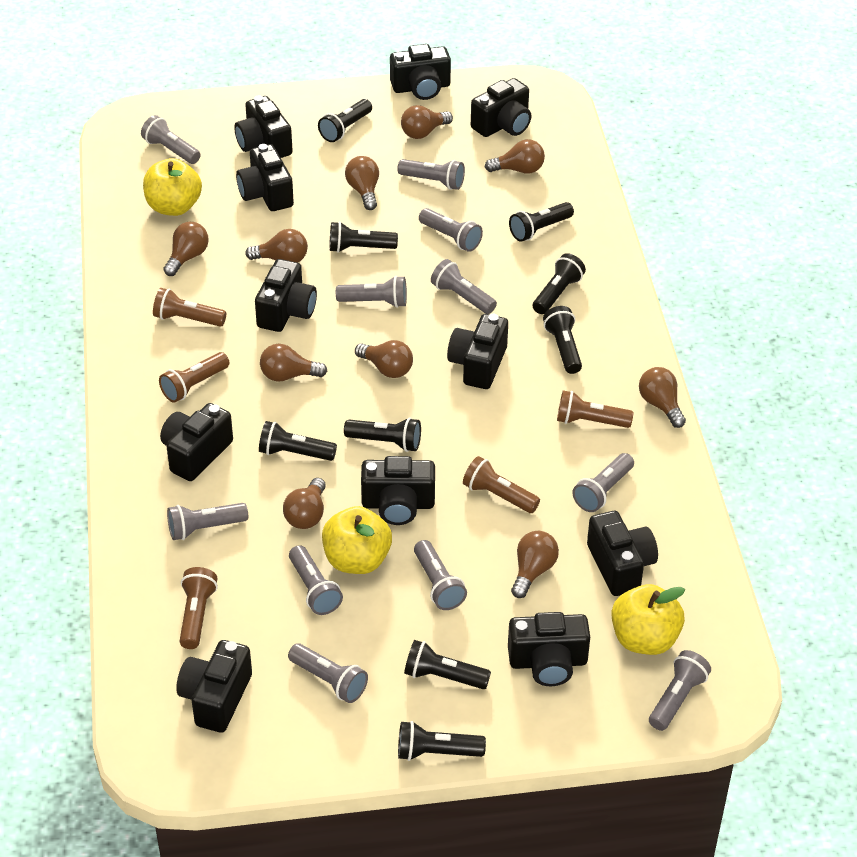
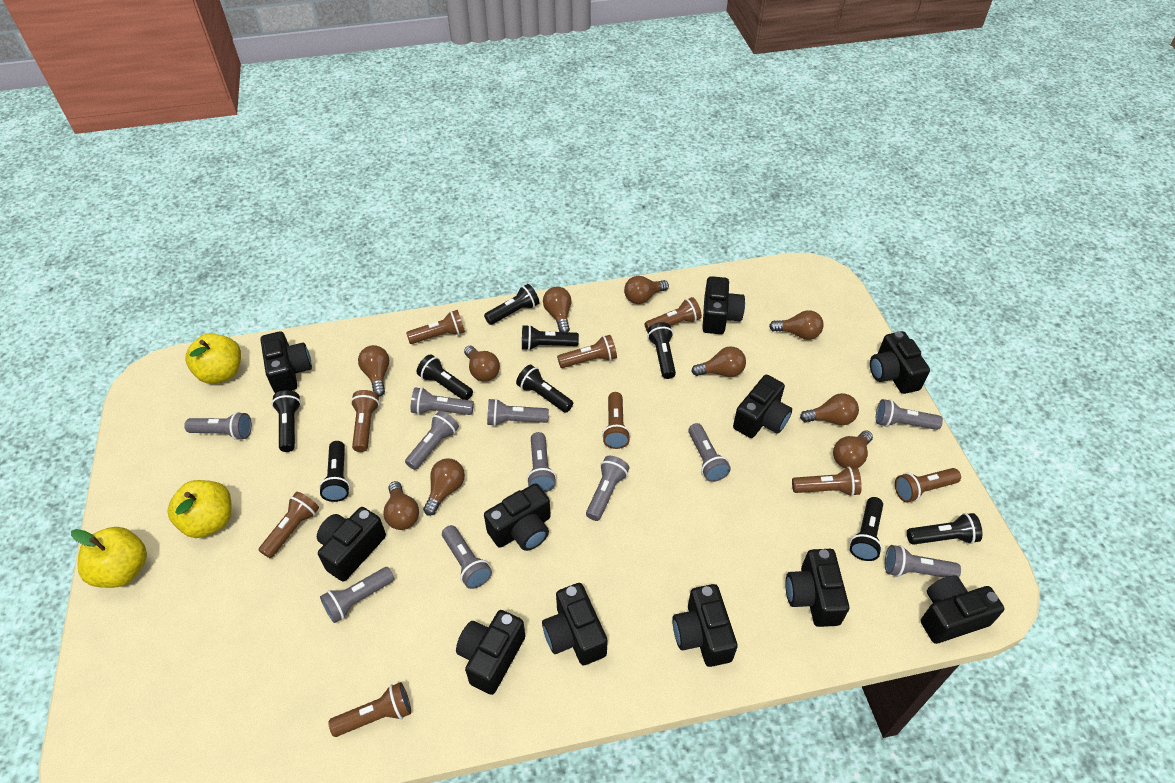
brown flashlight: 5 -> 9

